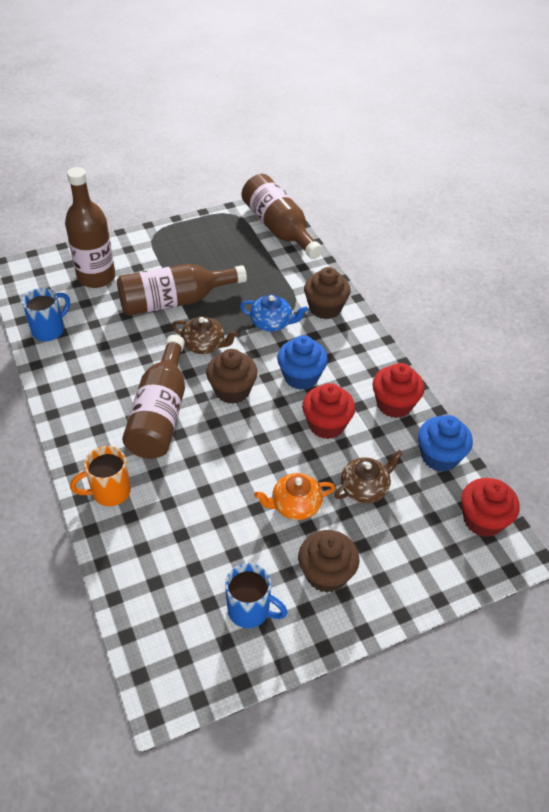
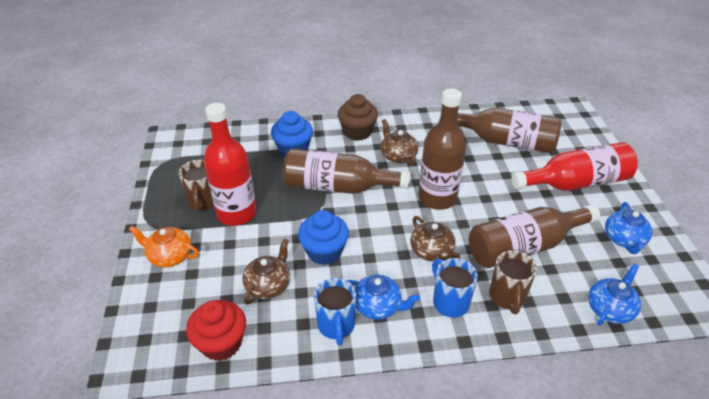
blue teapot: 1 -> 3
brown cupcake: 3 -> 1
brown mug: 0 -> 2
brown teapot: 2 -> 3
orange mug: 1 -> 0
red bottle: 0 -> 2
red cupcake: 3 -> 1

